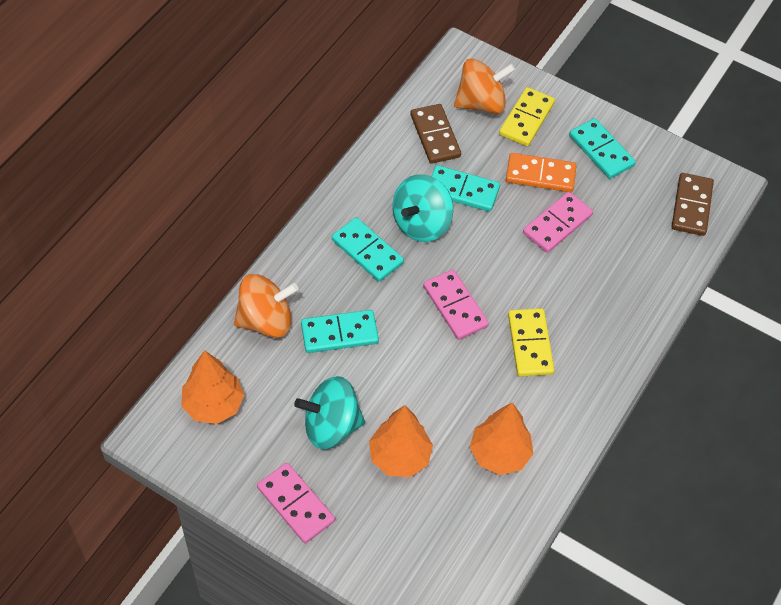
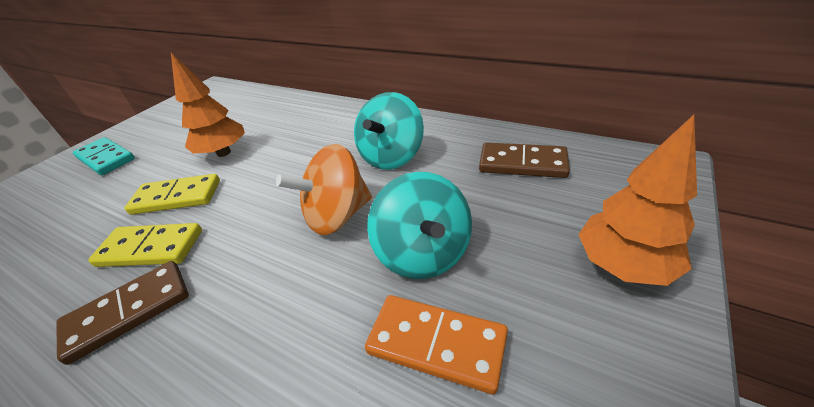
orange spinning top: 2 -> 1
orange tree: 3 -> 2
pink domino: 3 -> 0
turquoise domino: 4 -> 1

